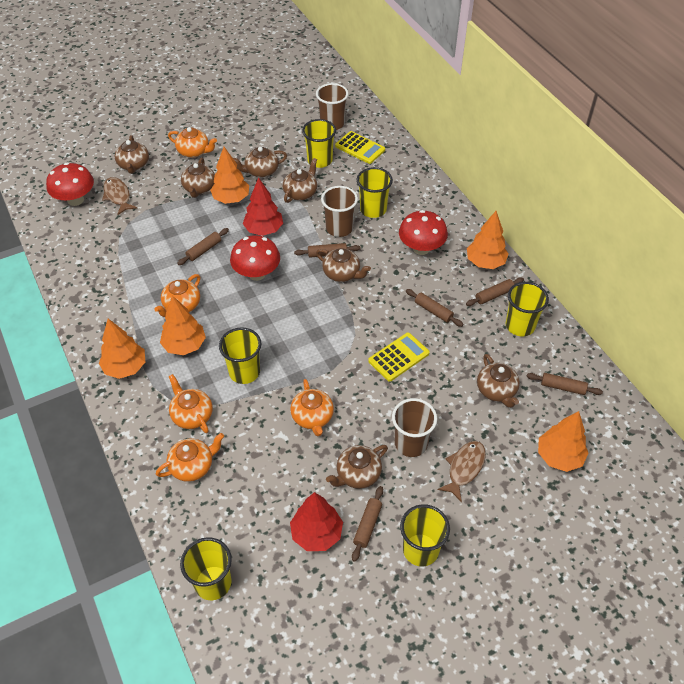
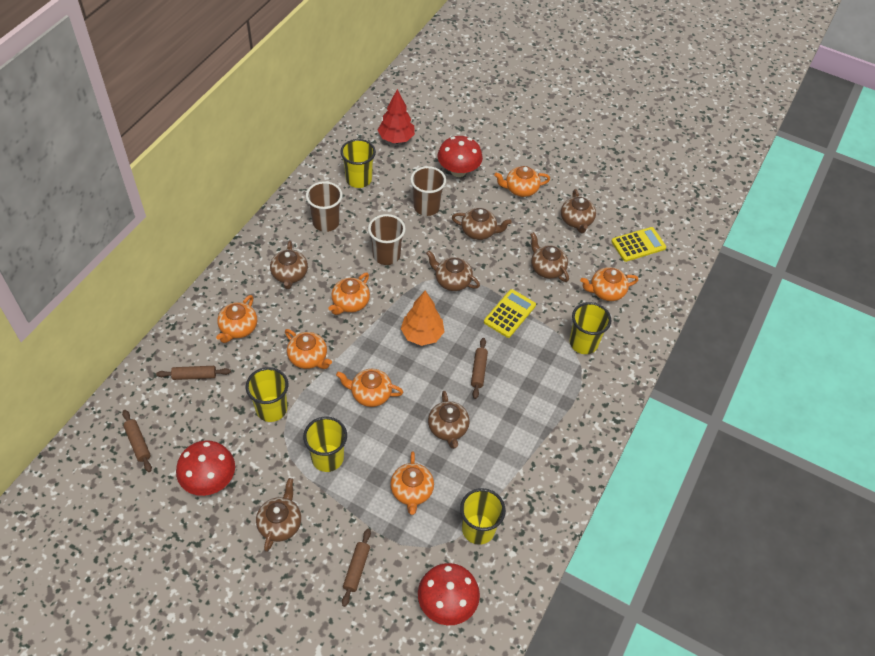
brown fish: 2 -> 0
brown rolling pin: 6 -> 4
orange teapot: 5 -> 7
orange tree: 5 -> 1
red tree: 2 -> 1
yellow cup: 6 -> 5

